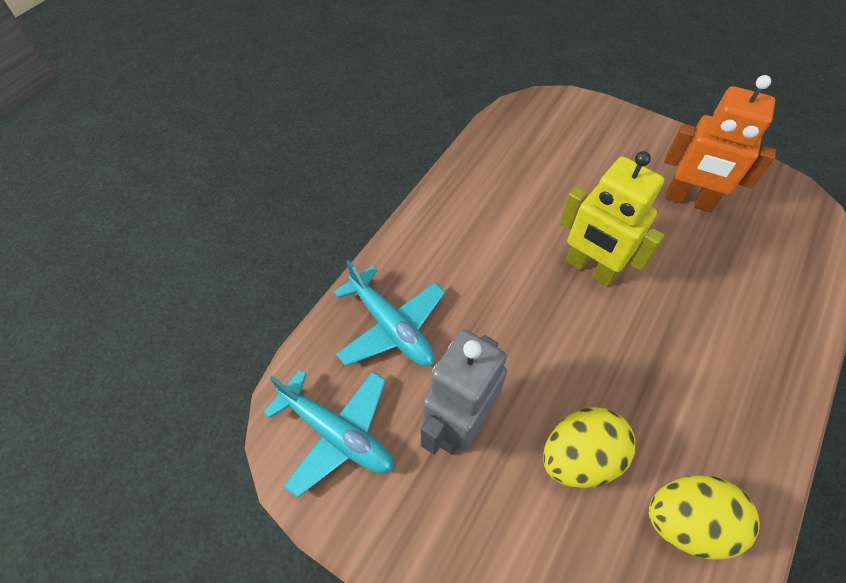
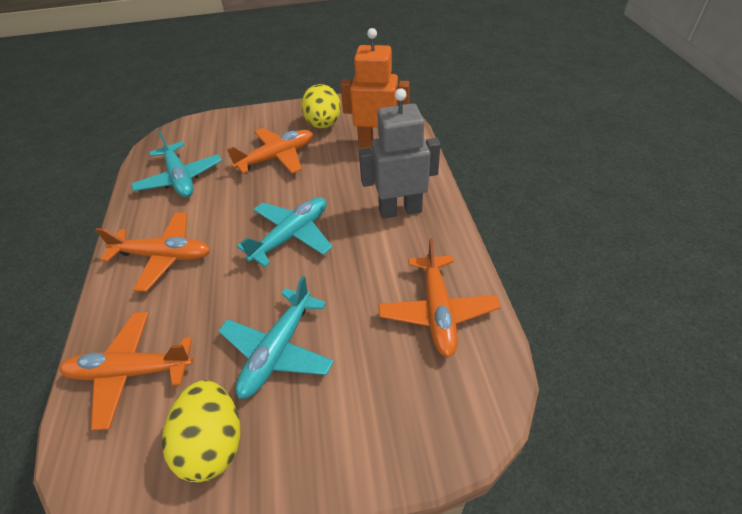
orange plane: 0 -> 4
turquoise plane: 2 -> 3
yellow robot: 1 -> 0

